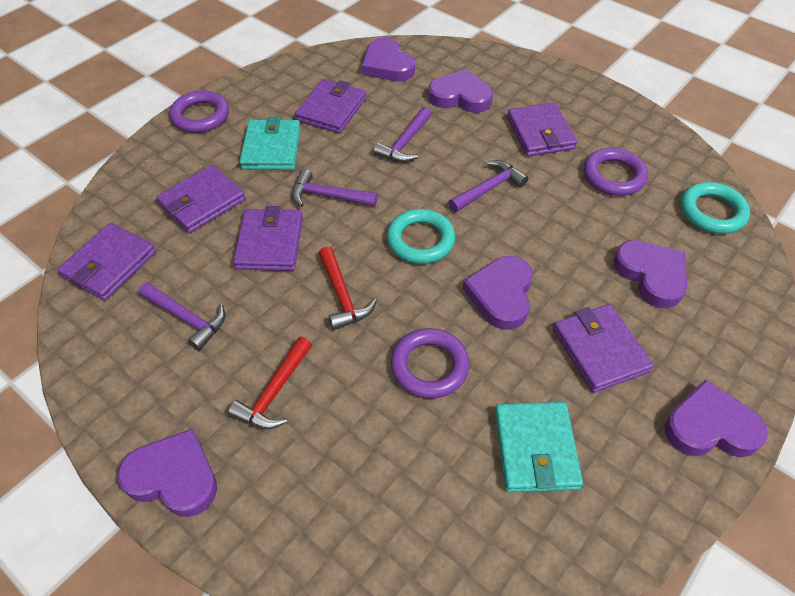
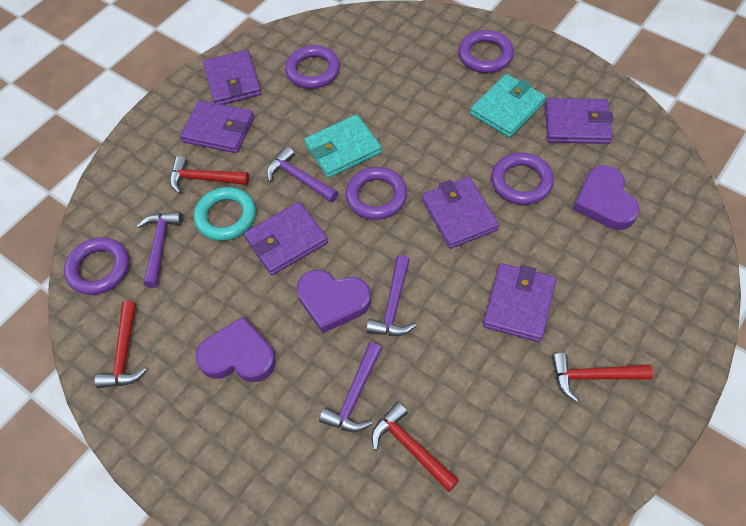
purple heart: 6 -> 3
purple ring: 3 -> 5
red hammer: 2 -> 4
turquoise ring: 2 -> 1

